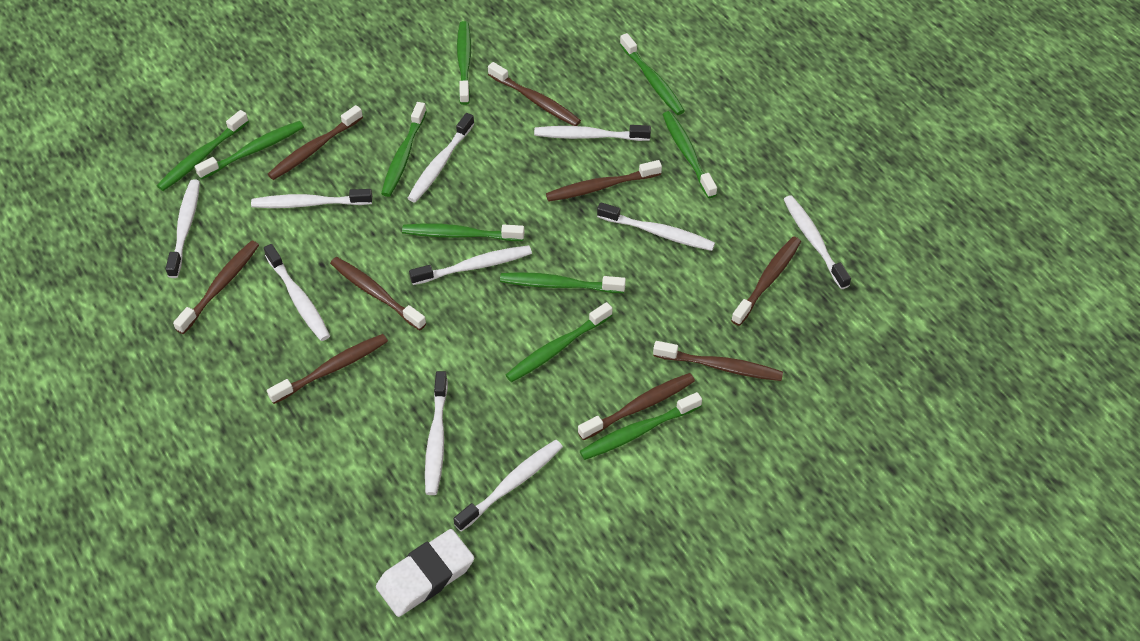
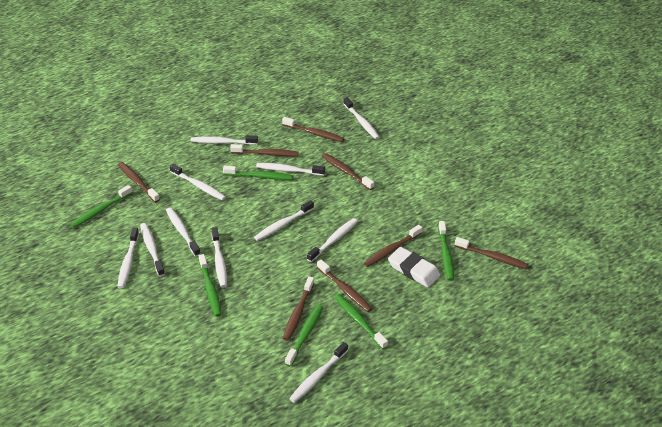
brown toothbrush: 9 -> 8
green toothbrush: 10 -> 6
white toothbrush: 10 -> 11

